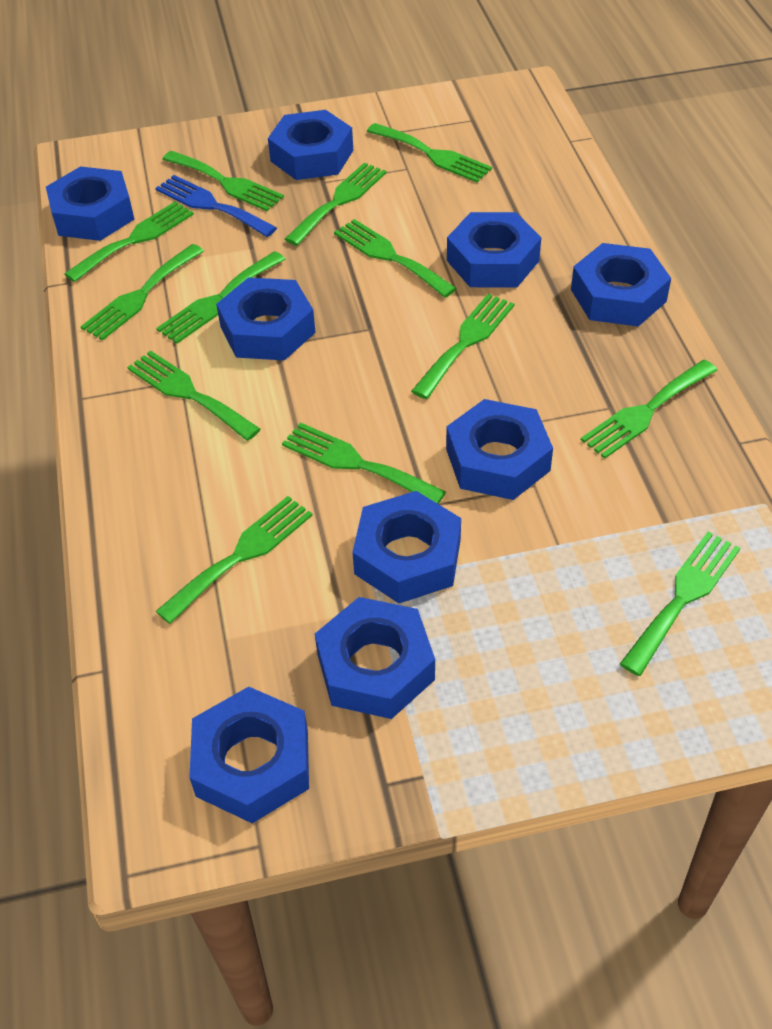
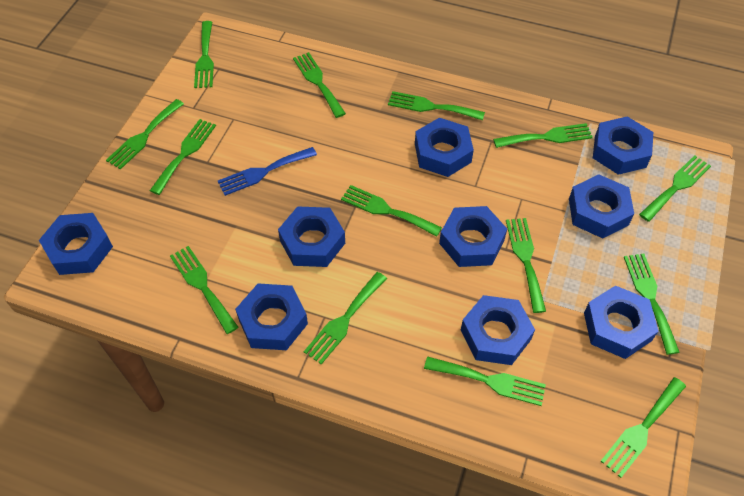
green fork: 13 -> 14

